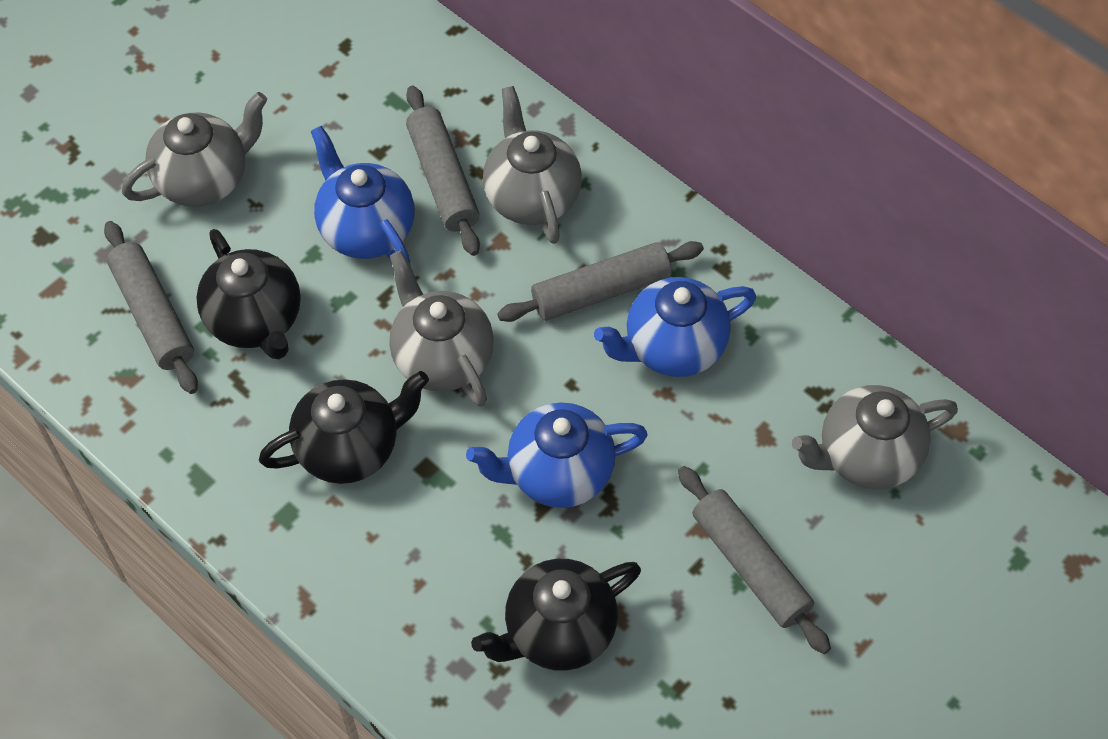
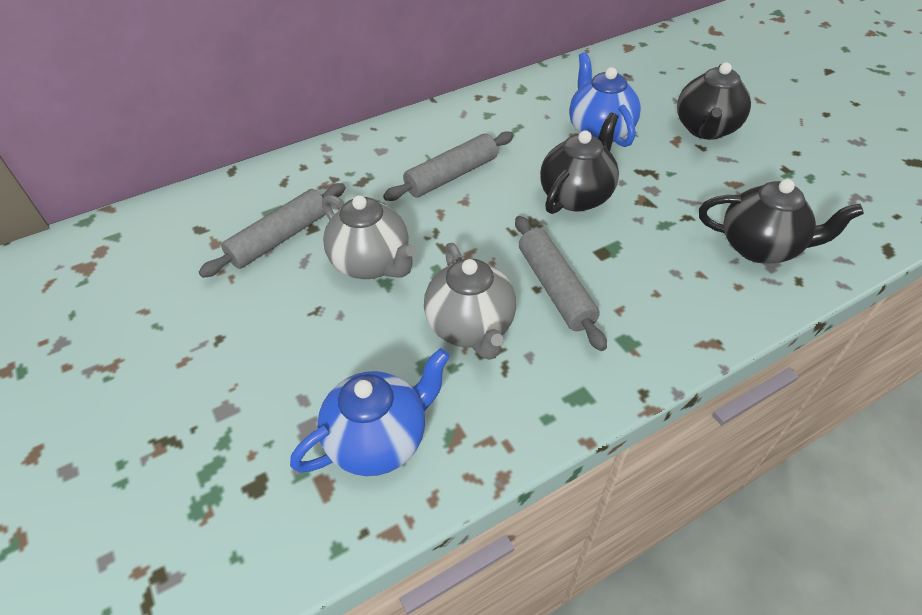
blue teapot: 3 -> 2
grey rolling pin: 4 -> 3
grey teapot: 4 -> 2

